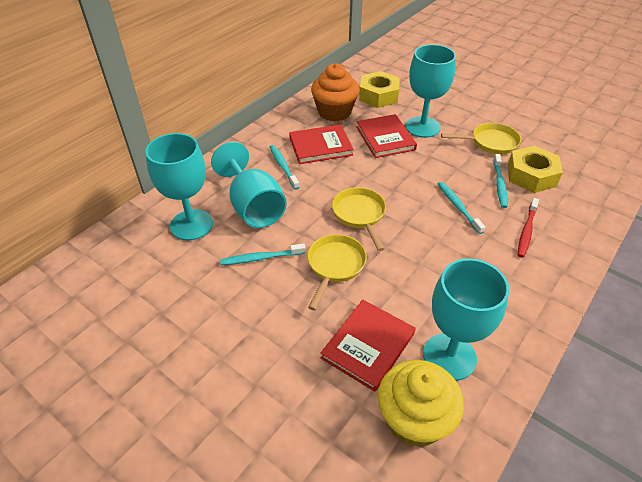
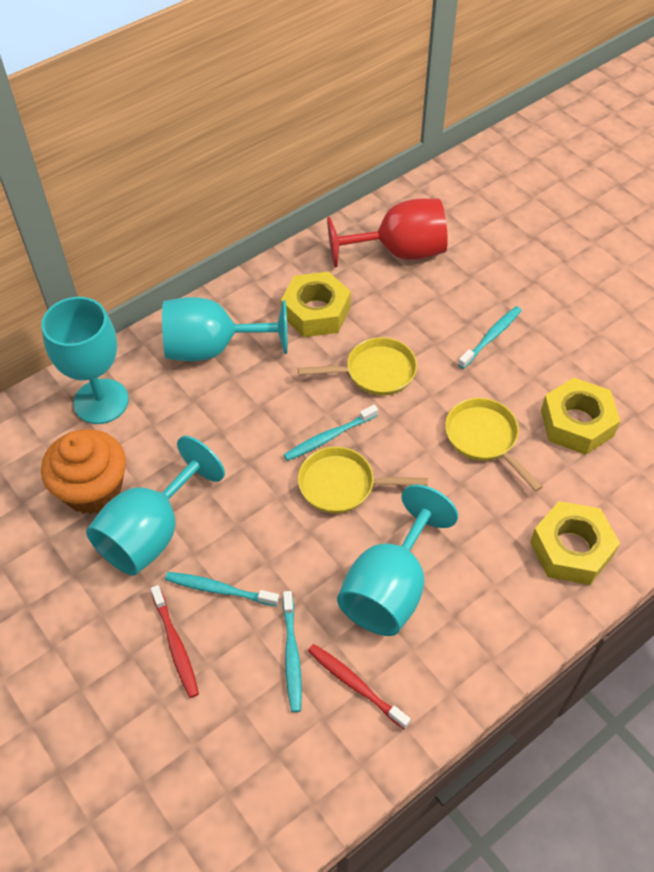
red book: 3 -> 0
red goblet: 0 -> 1
red toothbrush: 1 -> 2
yellow cupcake: 1 -> 0
yellow nut: 2 -> 3

